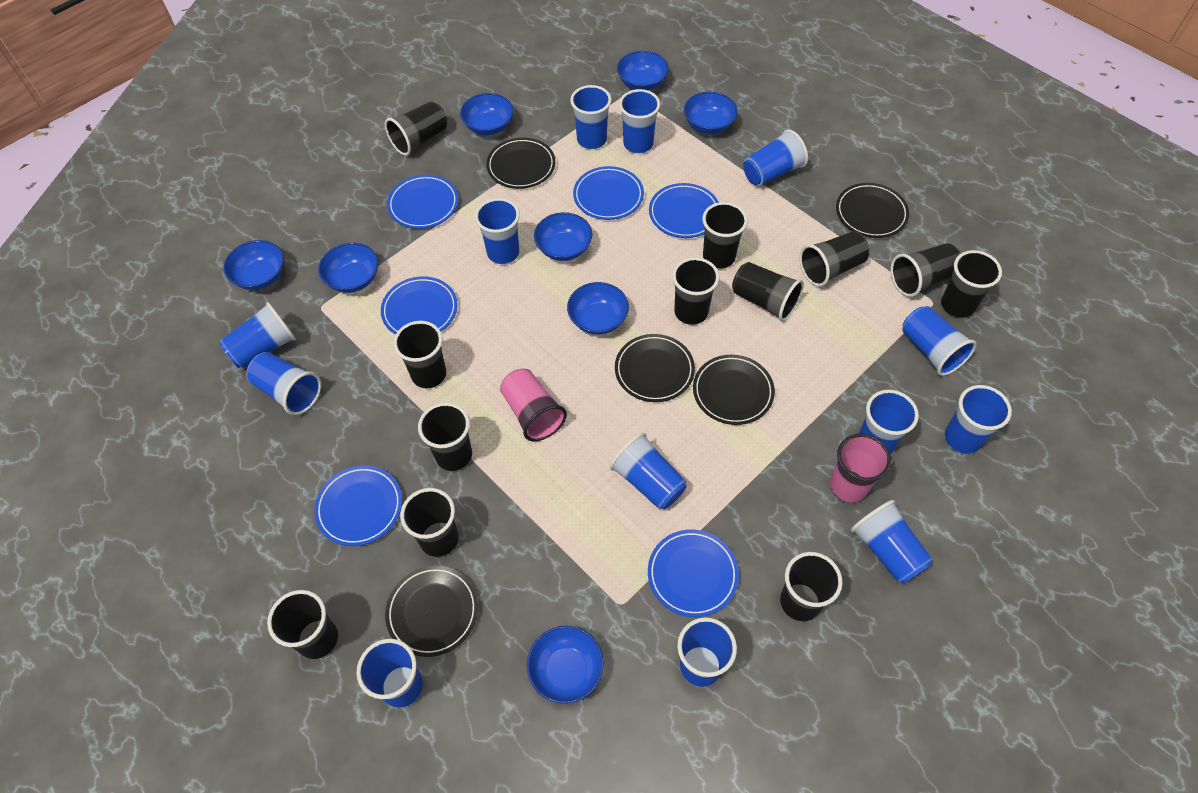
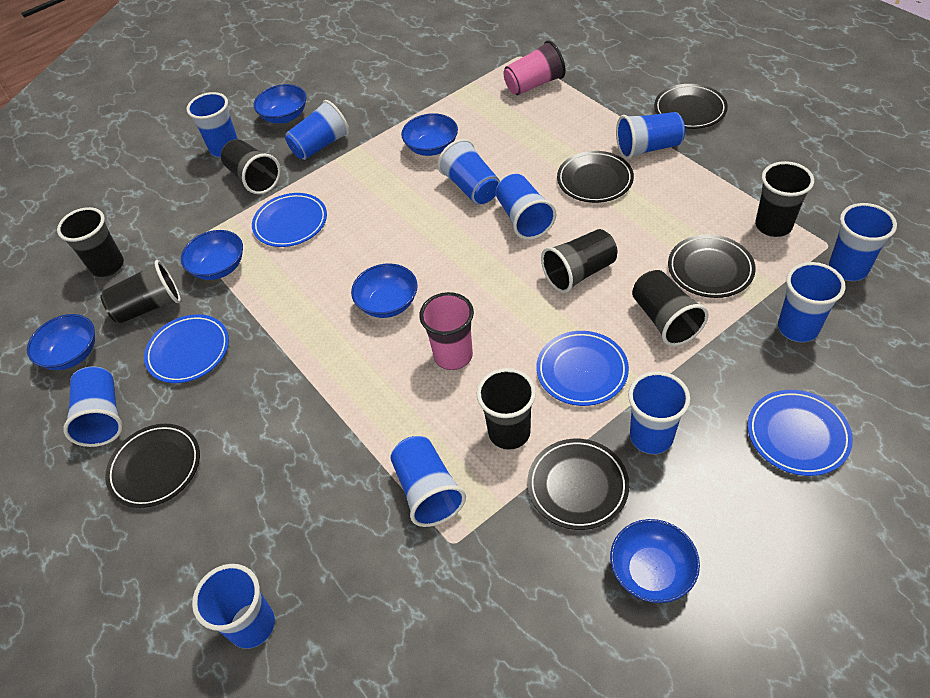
black cup: 12 -> 7
blue bowl: 8 -> 6
blue cup: 13 -> 11
blue plate: 6 -> 4

